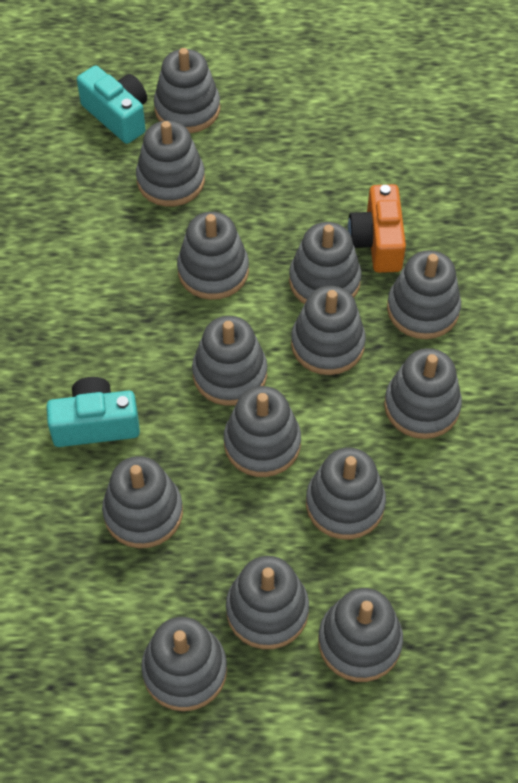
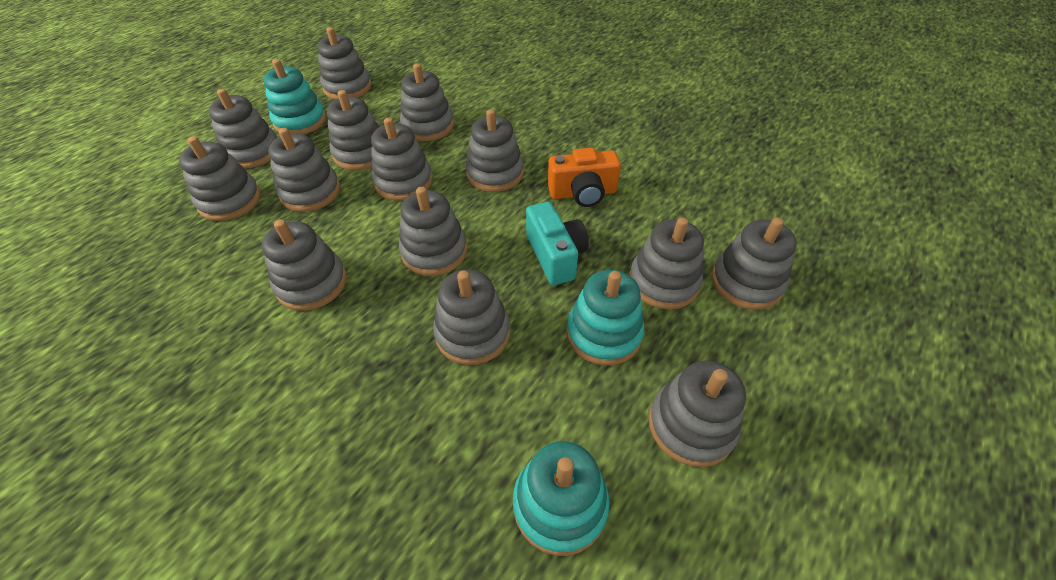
turquoise camera: 2 -> 1
turquoise stacking toy: 0 -> 3

